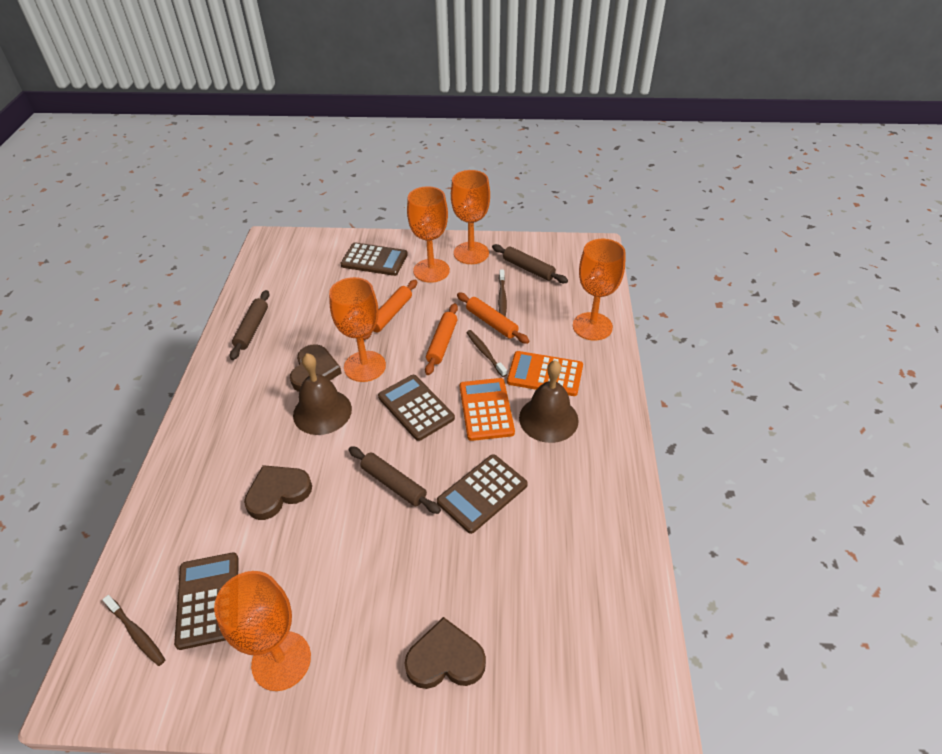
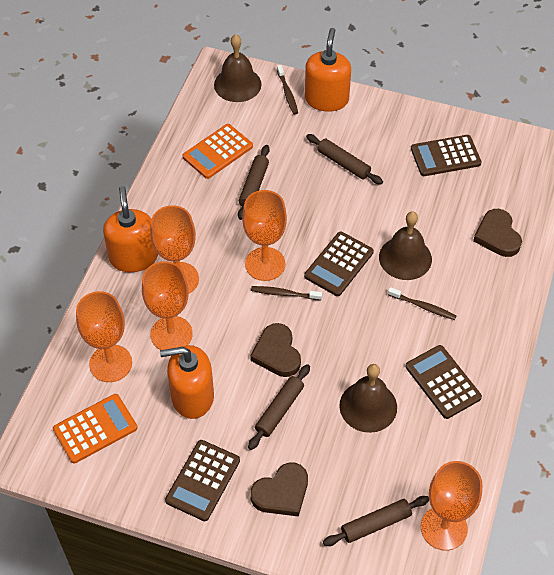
brown bell: 2 -> 3
brown rolling pin: 3 -> 4
orange rolling pin: 3 -> 0
orange soap dispenser: 0 -> 3

